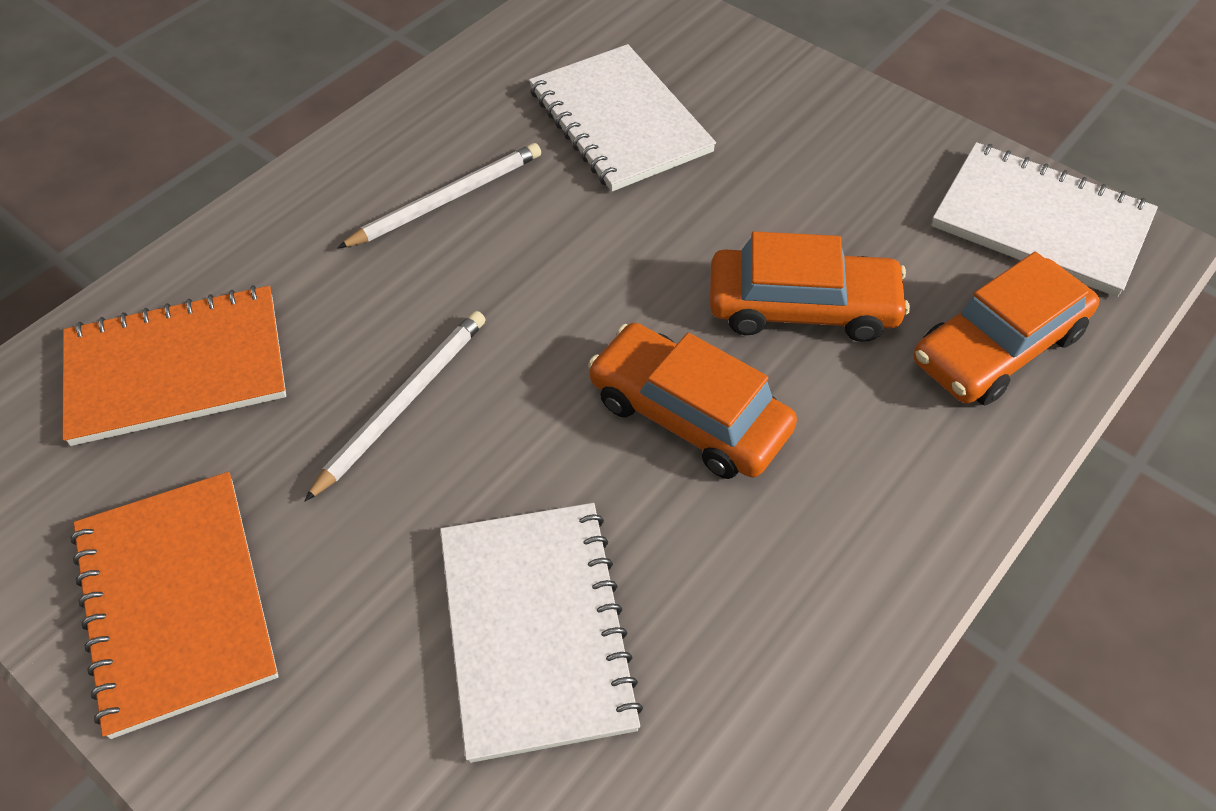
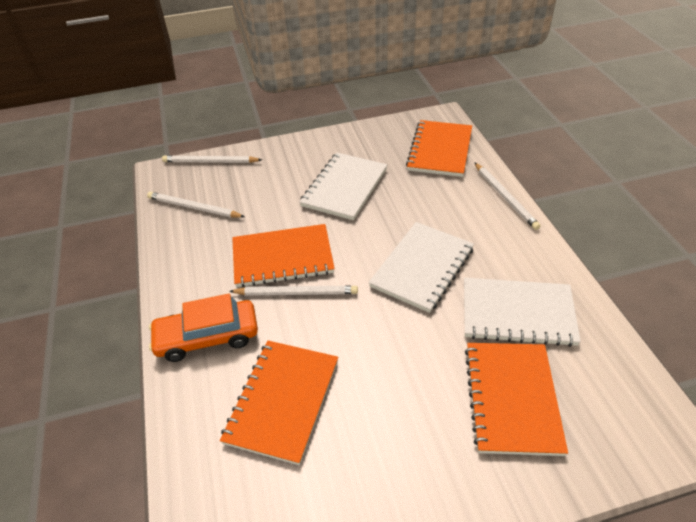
orange car: 3 -> 1
orange notebook: 2 -> 4
white pencil: 2 -> 4

